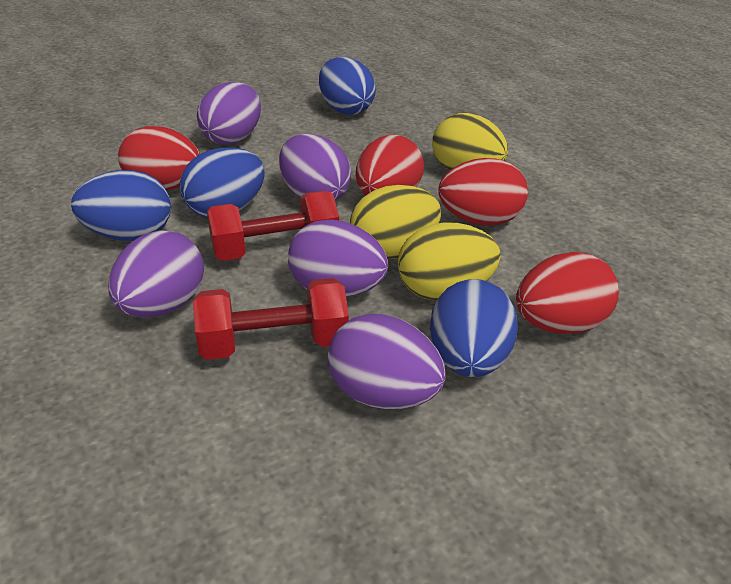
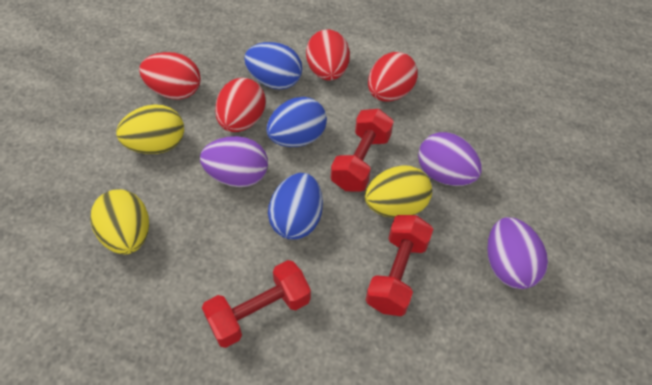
blue egg: 4 -> 3
purple egg: 5 -> 3
red dumbbell: 2 -> 3

